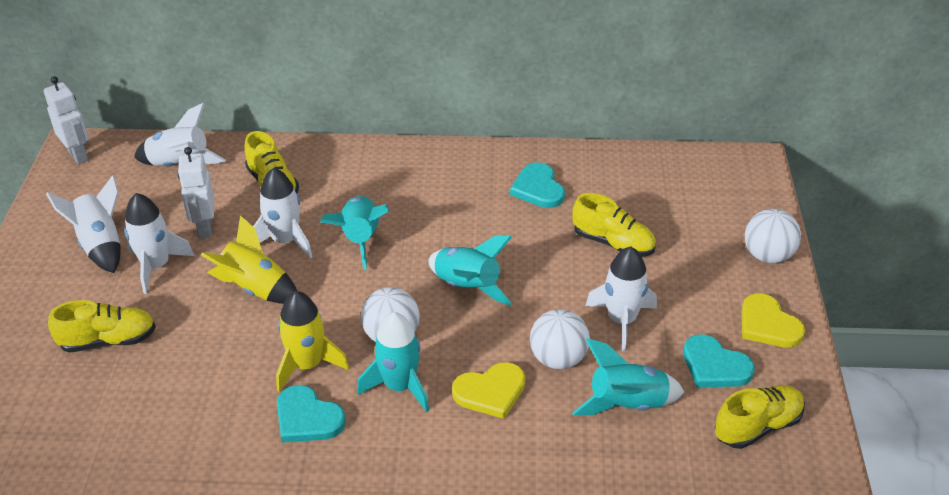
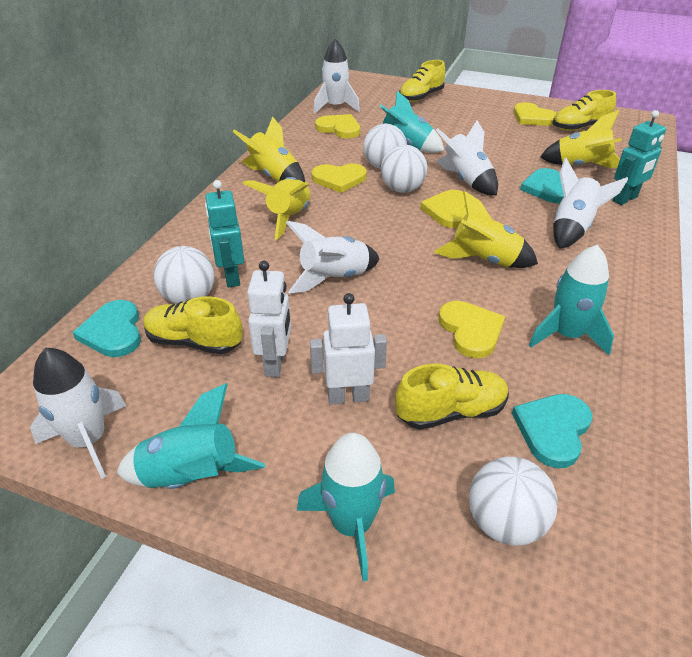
turquoise robot: 0 -> 2
white ball: 3 -> 4
yellow heart: 2 -> 5
yellow rocket: 2 -> 4

